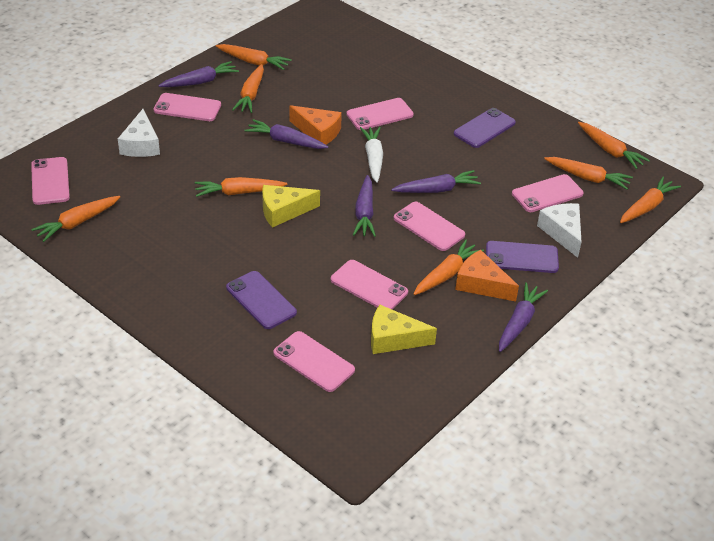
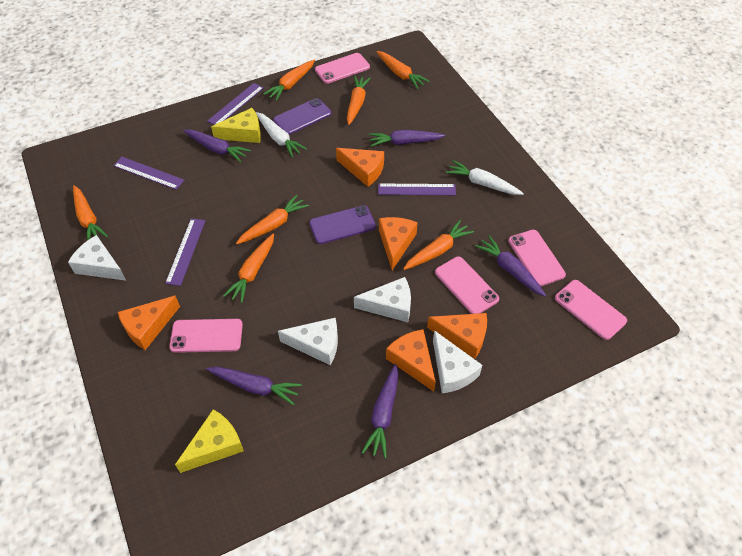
orange carrot: 8 -> 7
orange cheese: 2 -> 5
pink phone: 7 -> 5
purple phone: 3 -> 2
purple ruler: 0 -> 4
white carrot: 1 -> 2
white cheese: 2 -> 4

